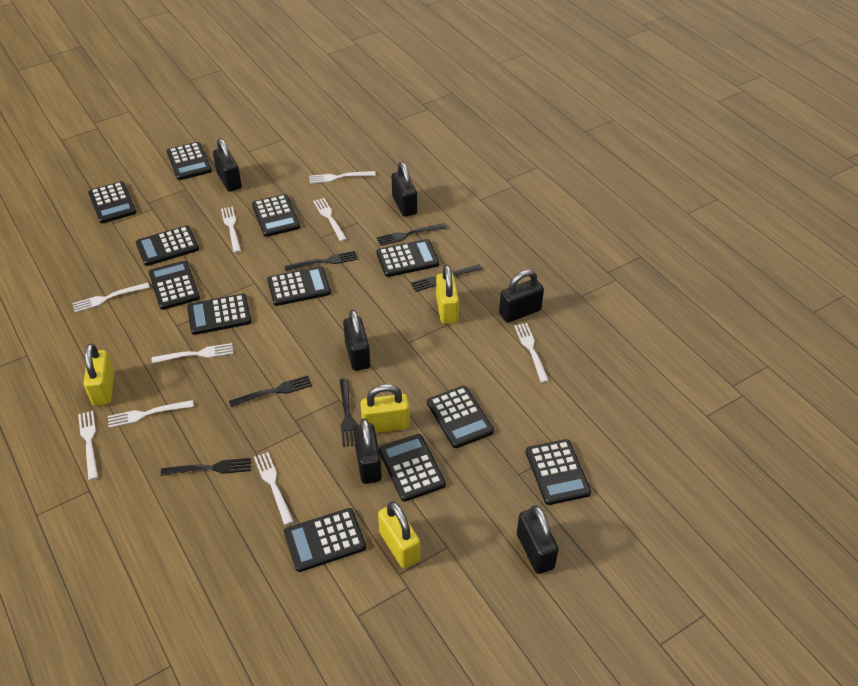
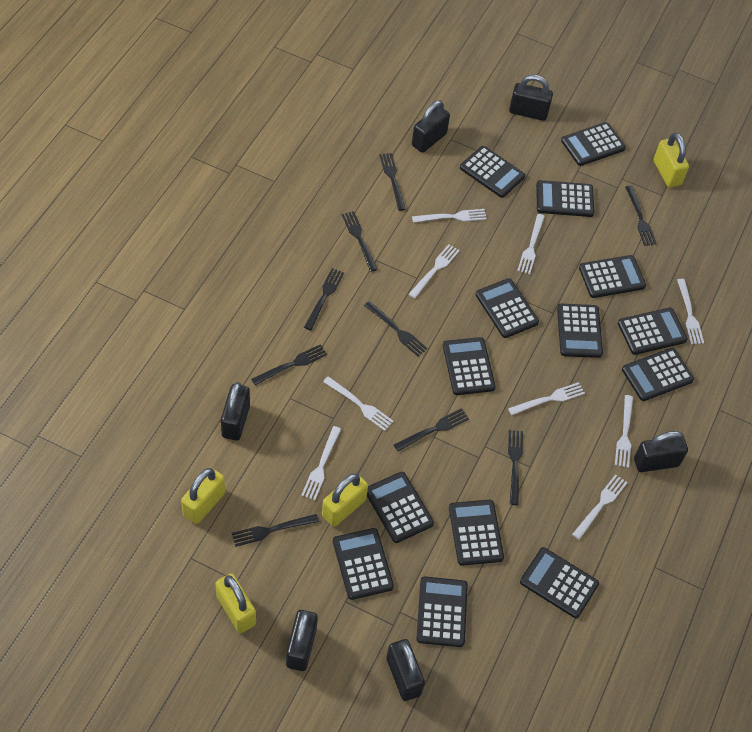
black calculator: 12 -> 14
black fork: 6 -> 9

